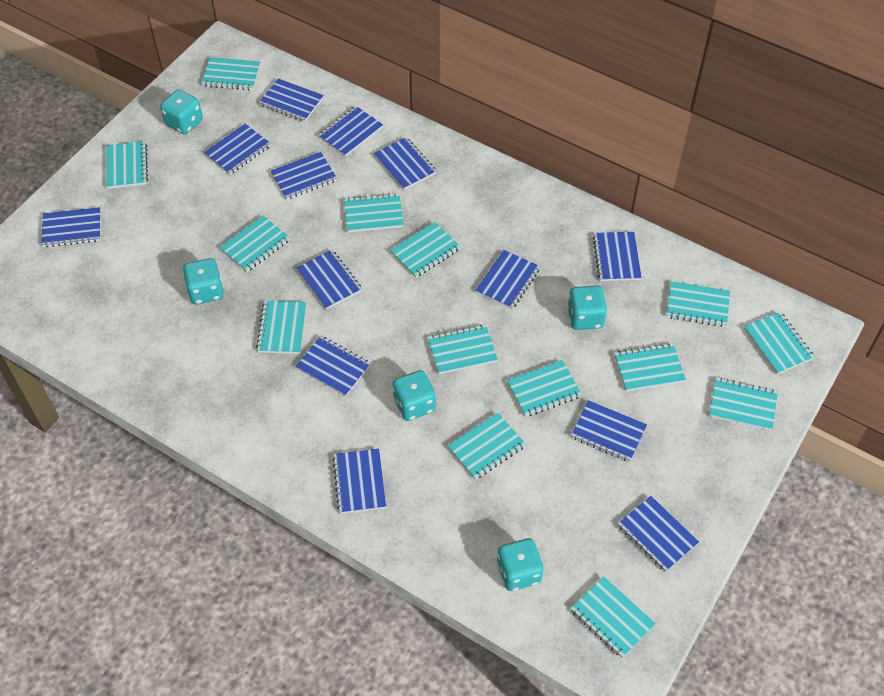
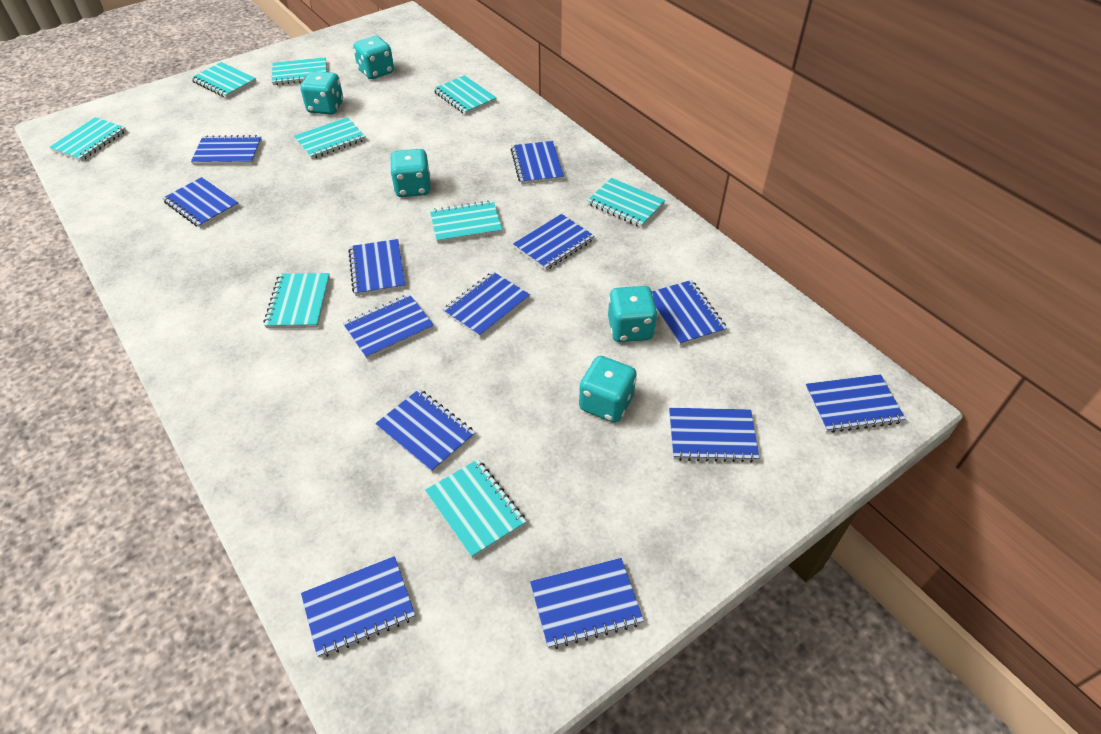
turquoise notebook: 14 -> 9

